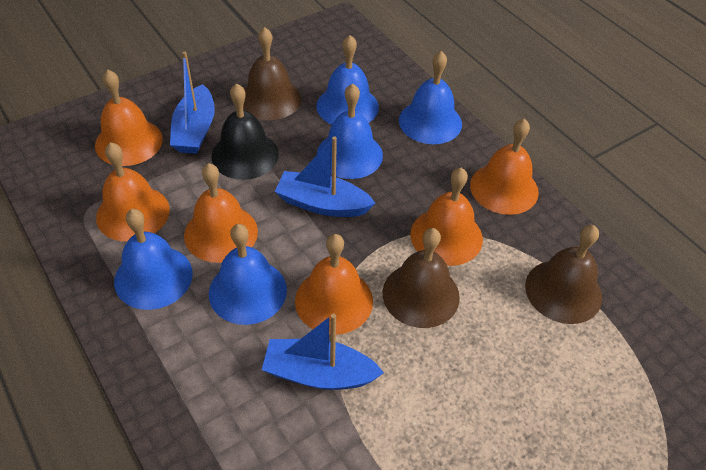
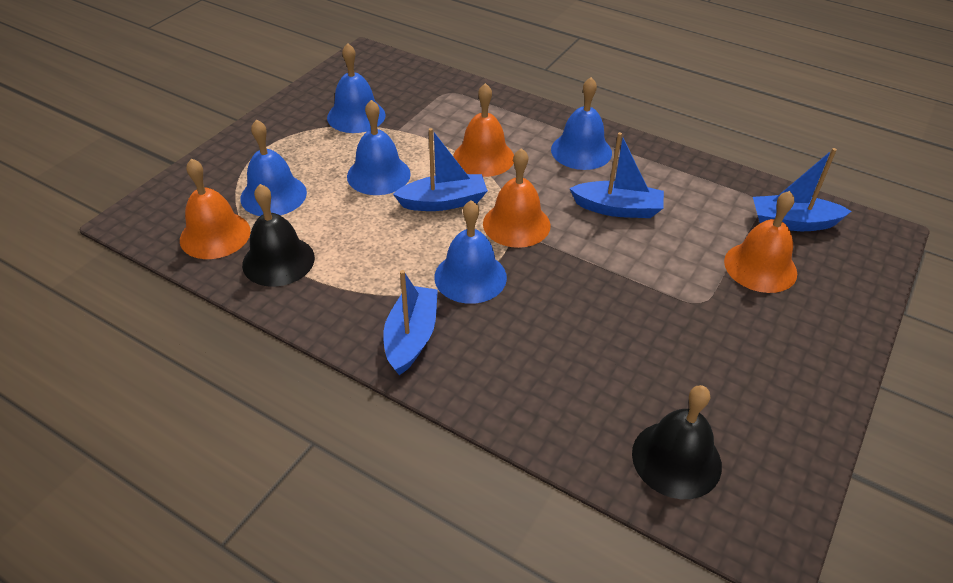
black bell: 1 -> 2
blue boat: 3 -> 4
brown bell: 3 -> 0
orange bell: 6 -> 4

